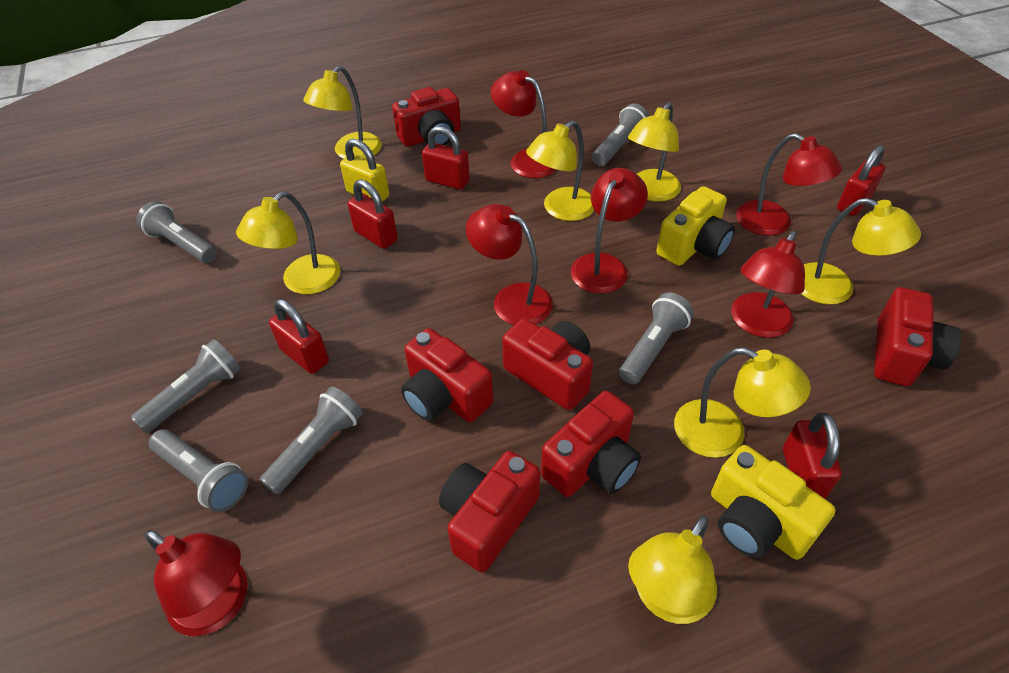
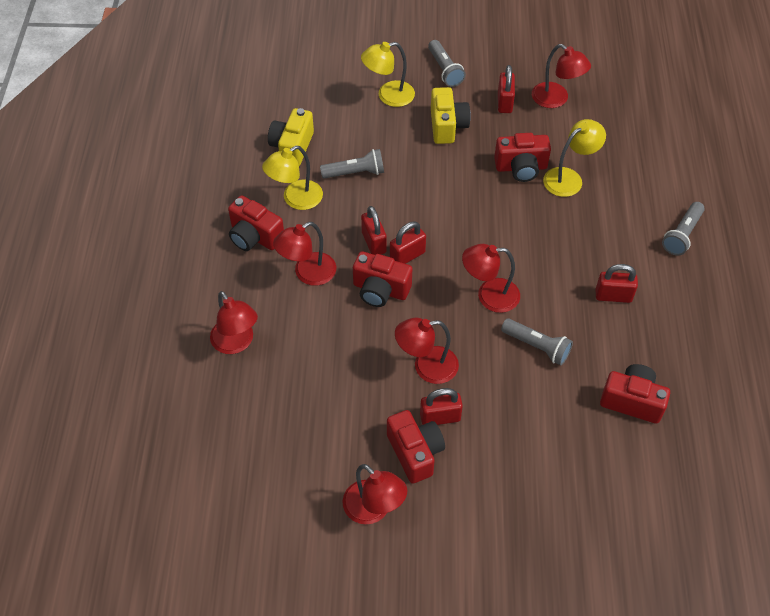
grey flashlight: 6 -> 4
red camera: 6 -> 5
yellow lamp: 7 -> 3
yellow padlock: 1 -> 0

